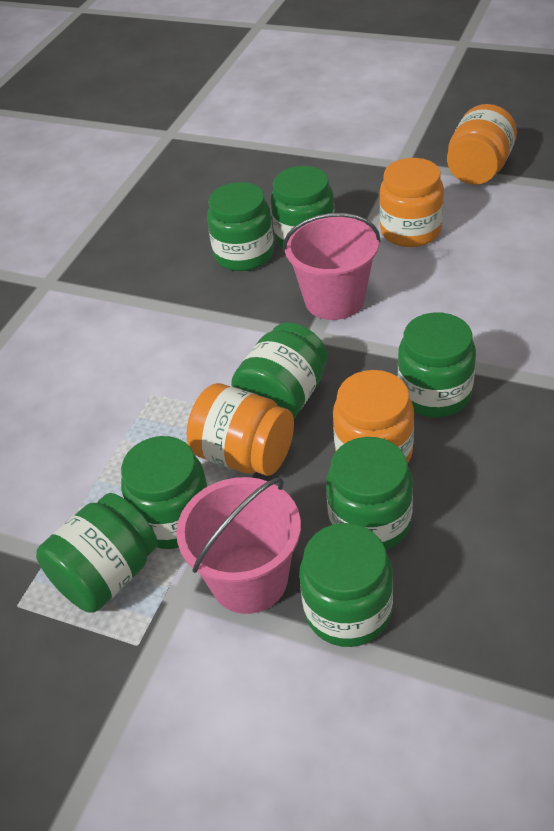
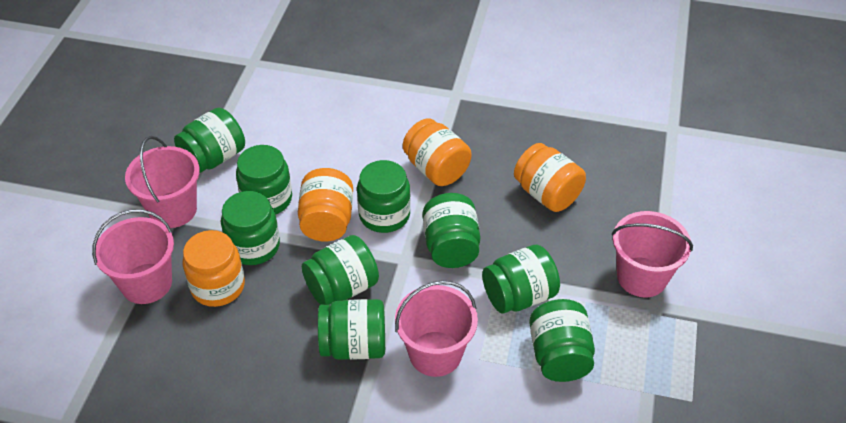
green jar: 8 -> 9
pink bucket: 2 -> 4

